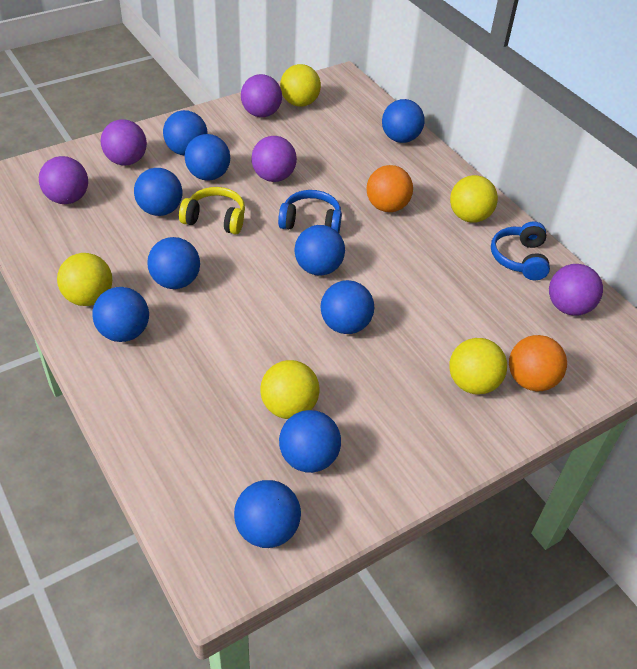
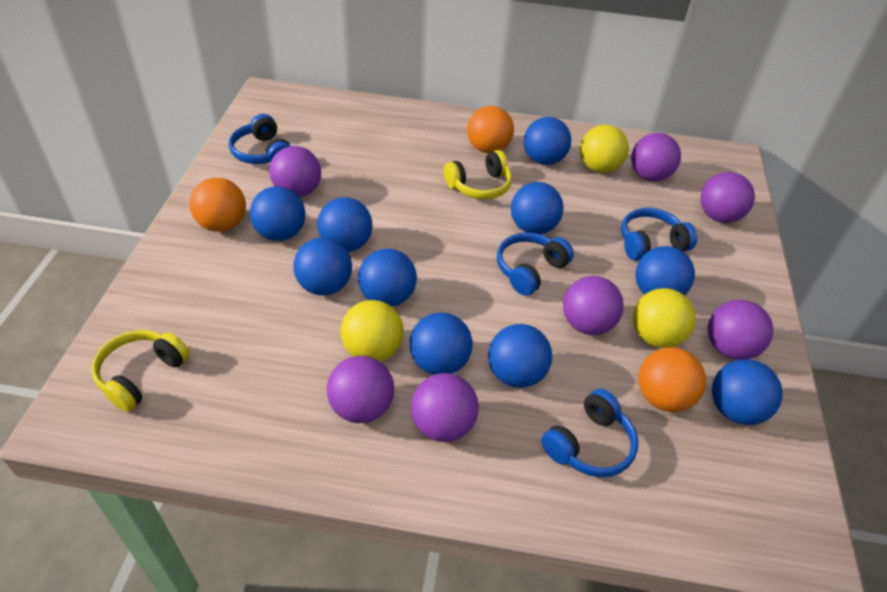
blue headphones: 2 -> 4
orange ball: 2 -> 3
purple ball: 5 -> 7
yellow ball: 5 -> 3
yellow headphones: 1 -> 2

